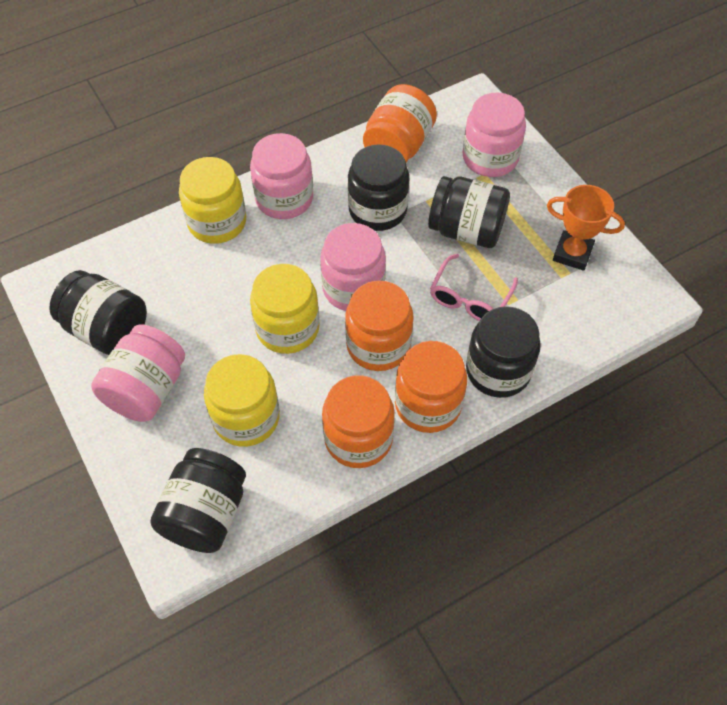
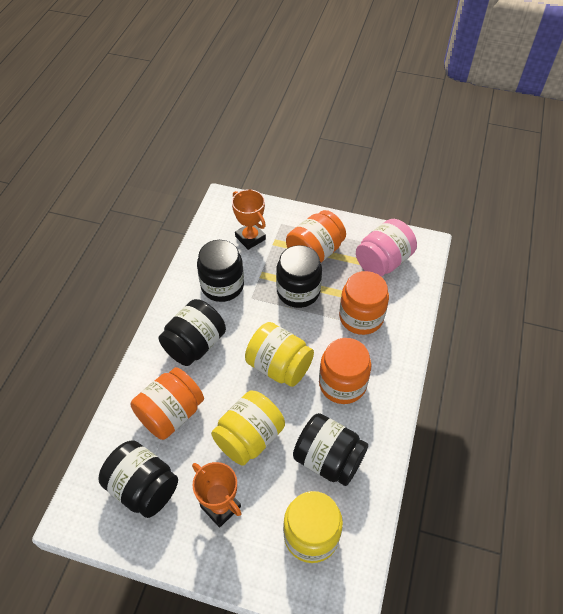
orange trophy: 1 -> 2
pink glasses: 1 -> 0
pink jar: 4 -> 1

